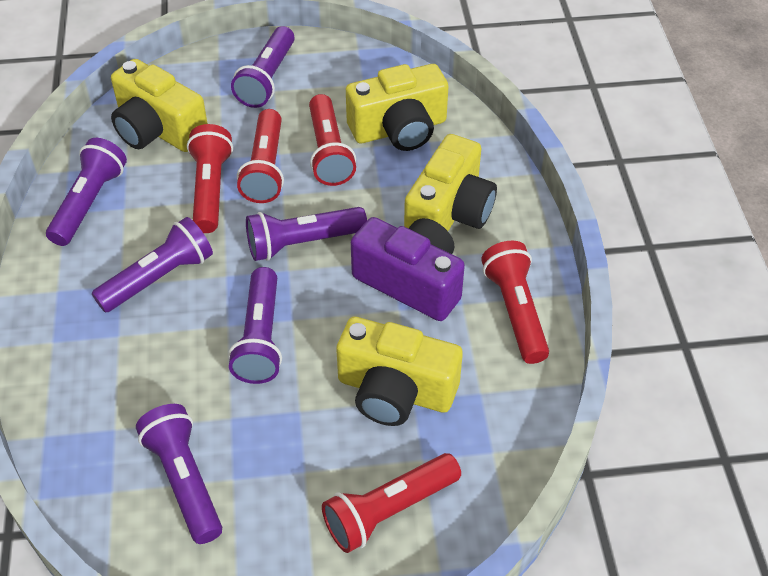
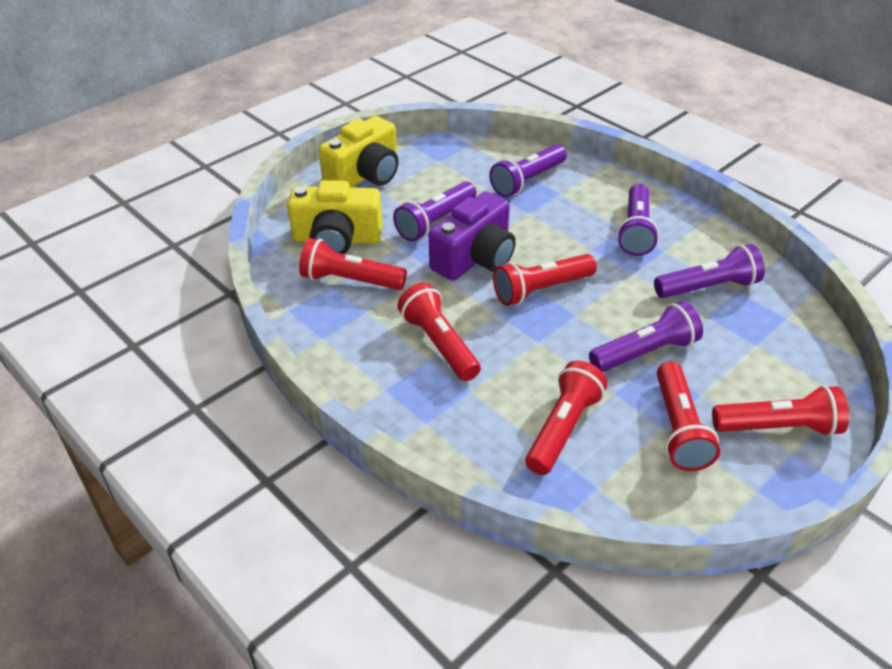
purple flashlight: 6 -> 5
red flashlight: 5 -> 6
yellow camera: 4 -> 2

